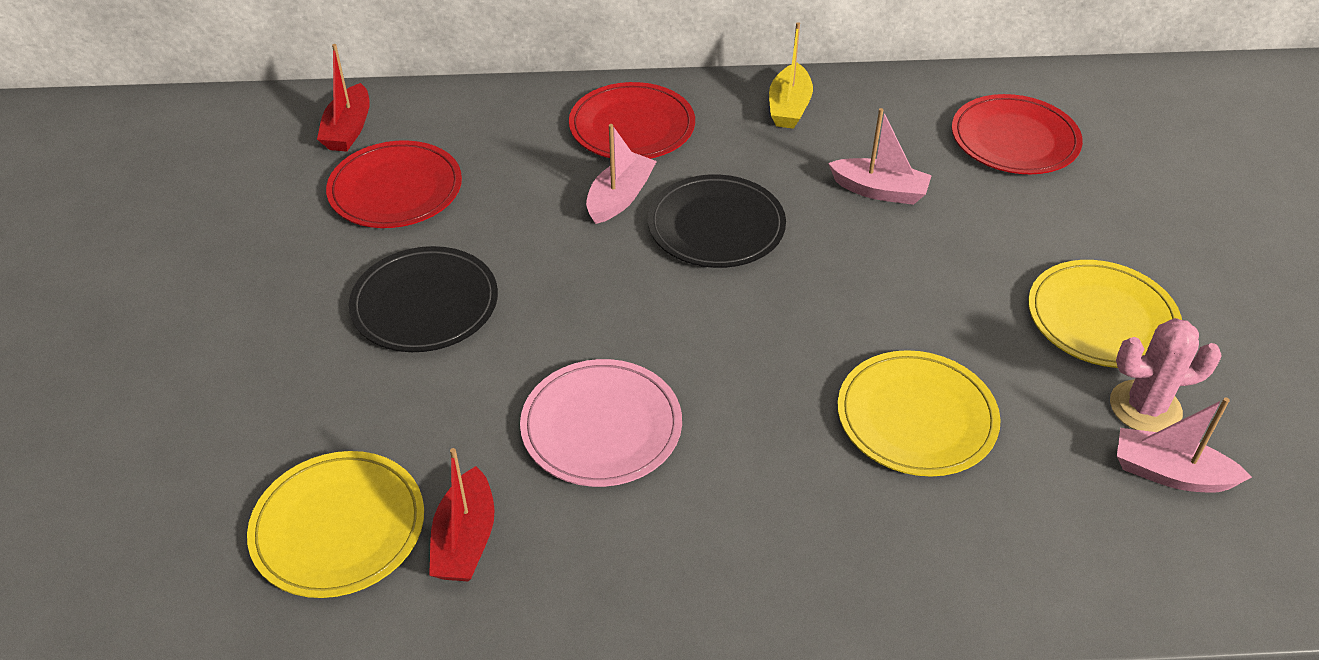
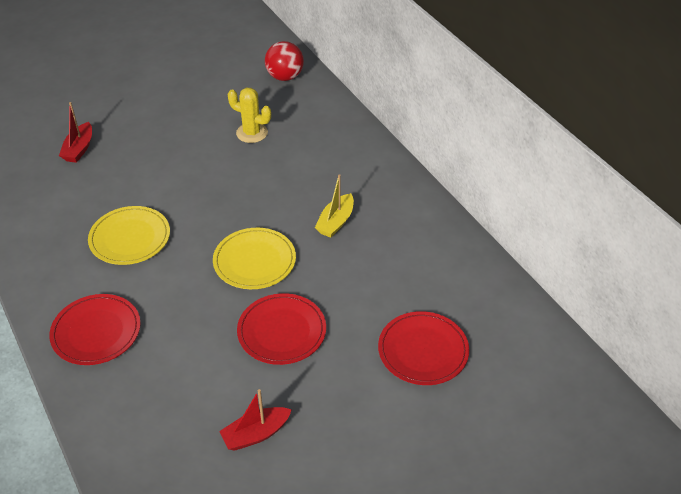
black plate: 2 -> 0
pink boat: 3 -> 0
pink cactus: 1 -> 0
pink plate: 1 -> 0
red ball: 0 -> 1
yellow cactus: 0 -> 1
yellow plate: 3 -> 2

